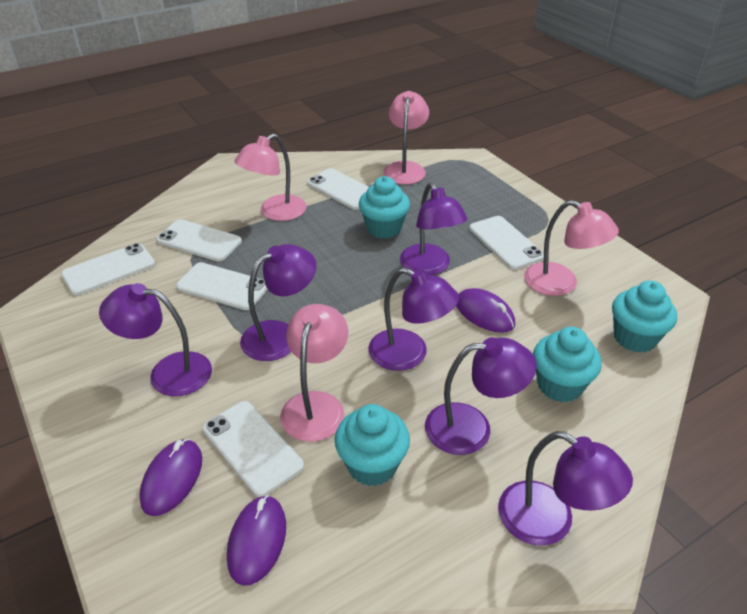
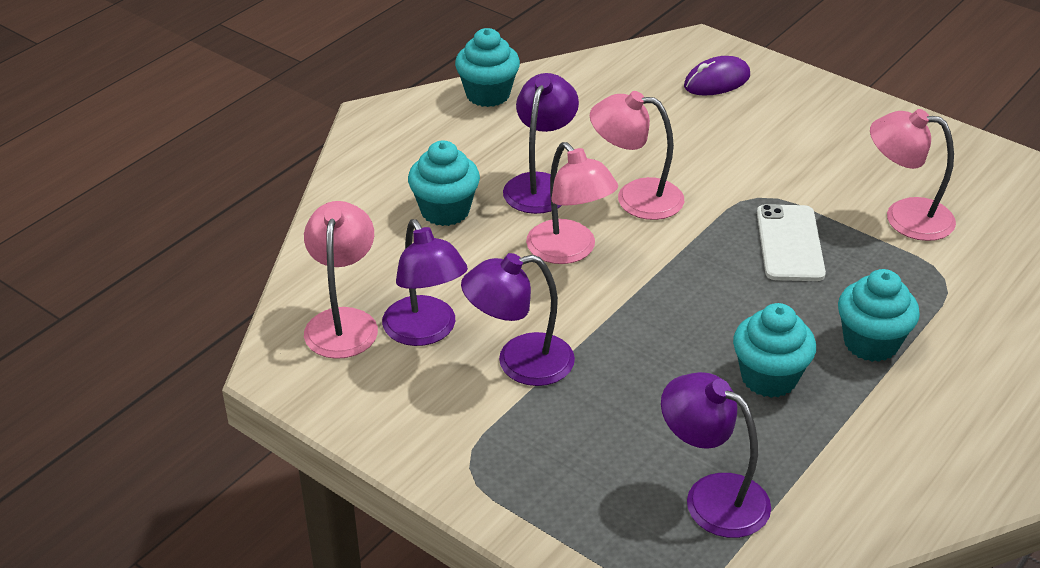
purple lamp: 6 -> 4
purple mouse: 3 -> 1
white phone: 6 -> 1

